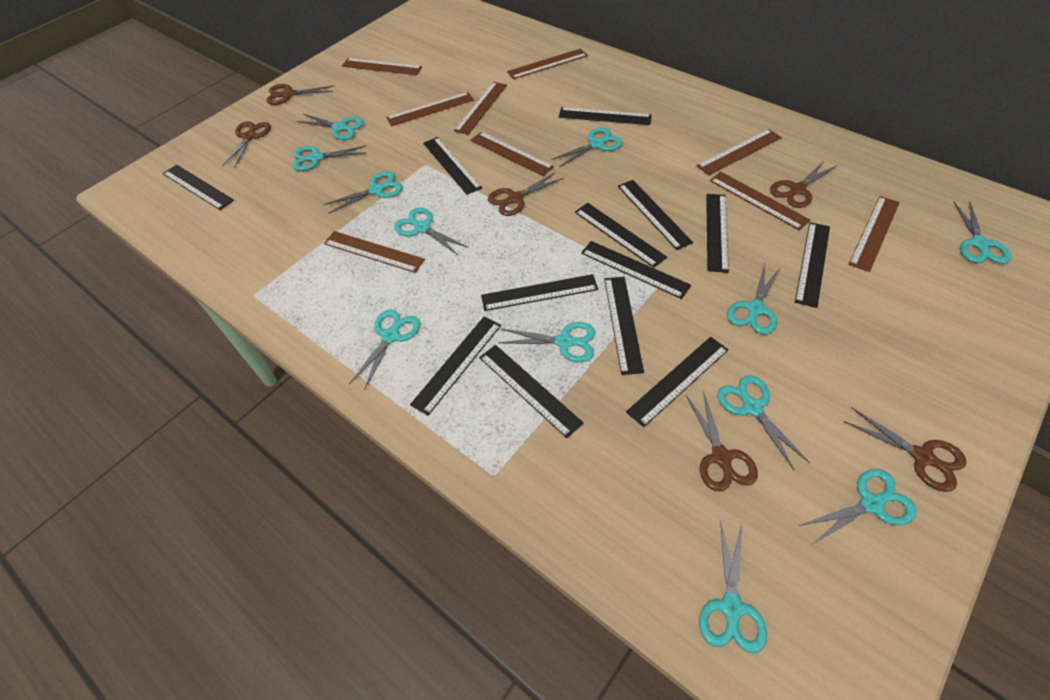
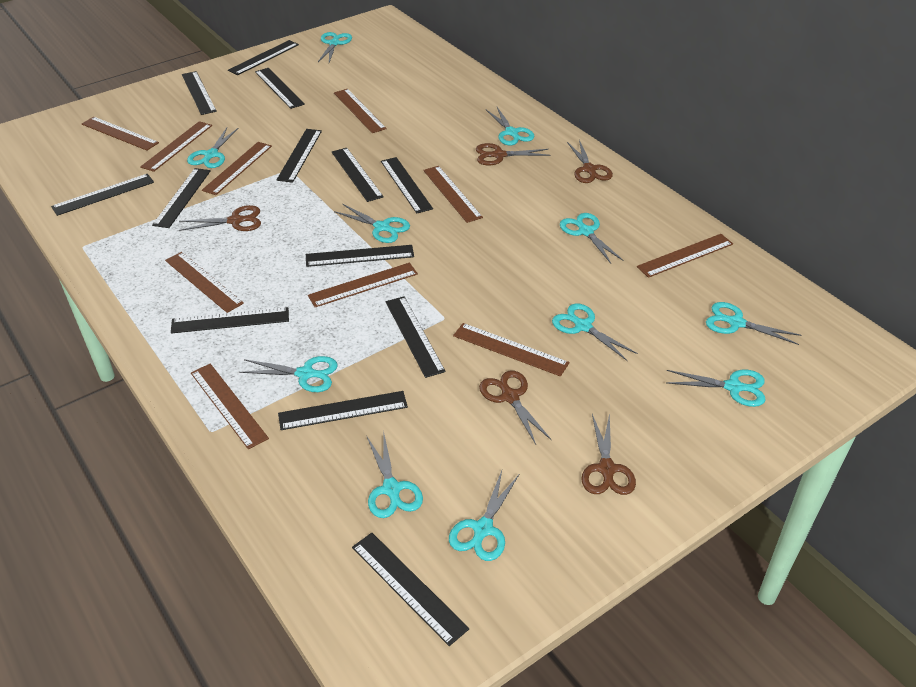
brown ruler: 9 -> 10
brown scissors: 6 -> 5
turquoise scissors: 12 -> 11

